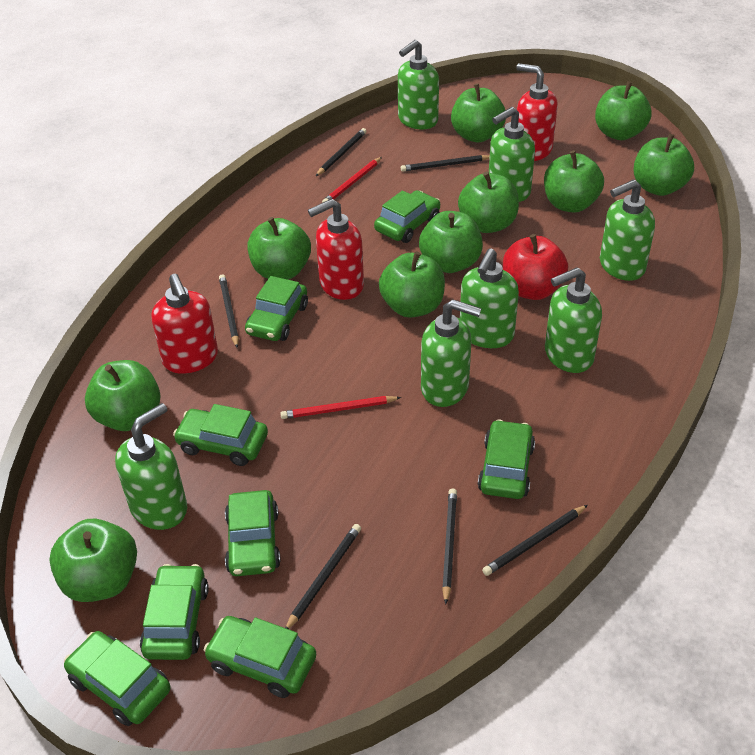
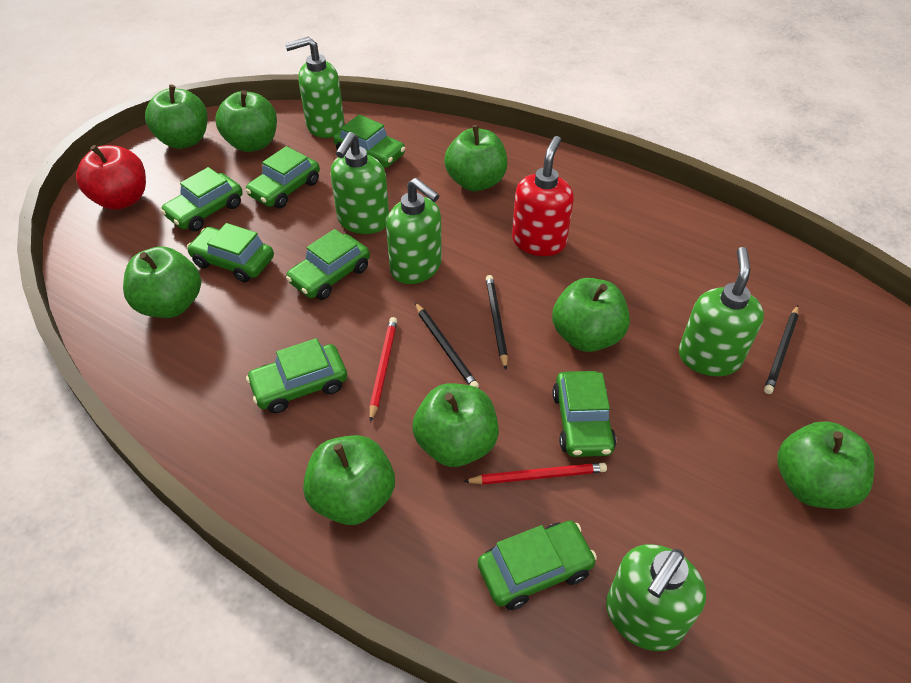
black pencil: 6 -> 3
green apple: 10 -> 8
green soap dispenser: 7 -> 5
red soap dispenser: 3 -> 1

